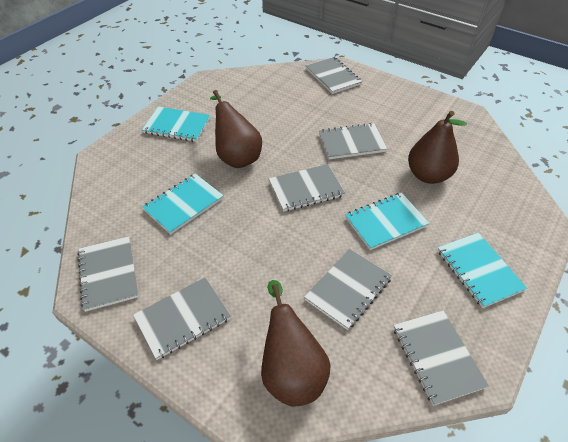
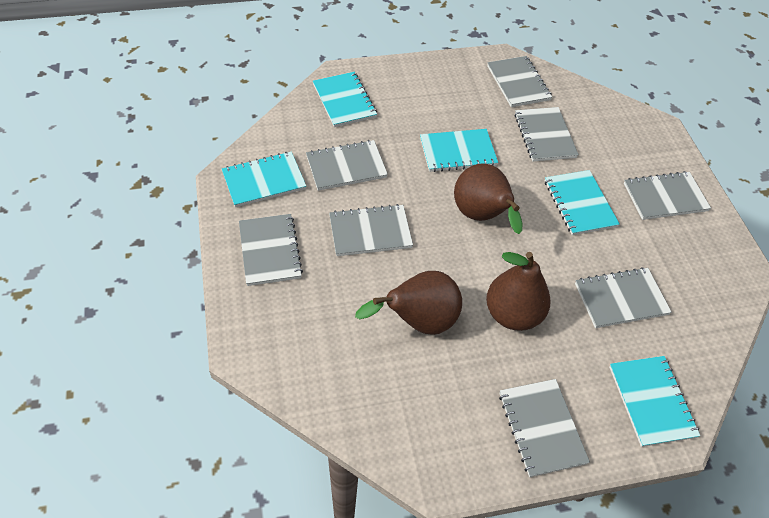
grey notebook: 7 -> 8
turquoise notebook: 4 -> 5

